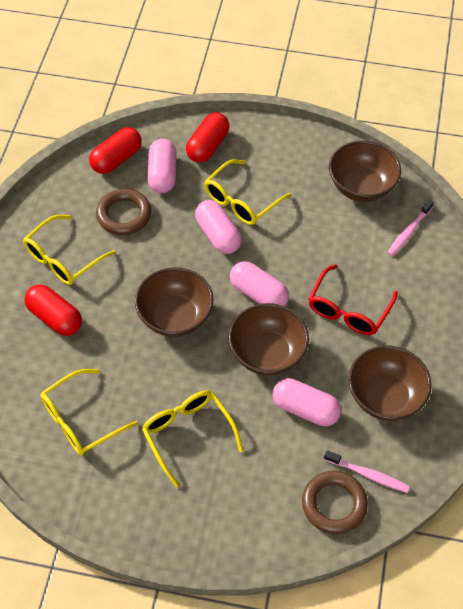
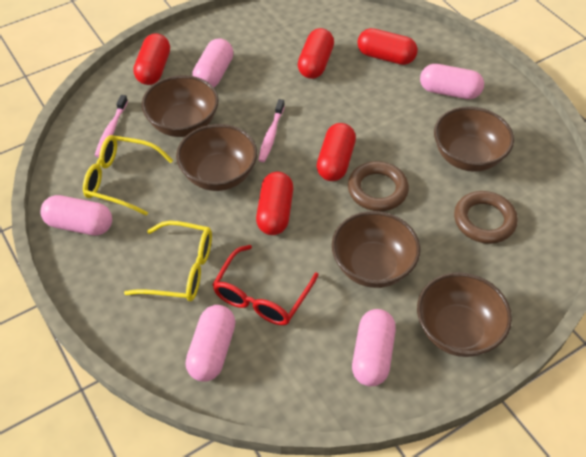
brown bowl: 4 -> 5
pink capsule: 4 -> 5
red capsule: 3 -> 5
yellow glasses: 4 -> 2

